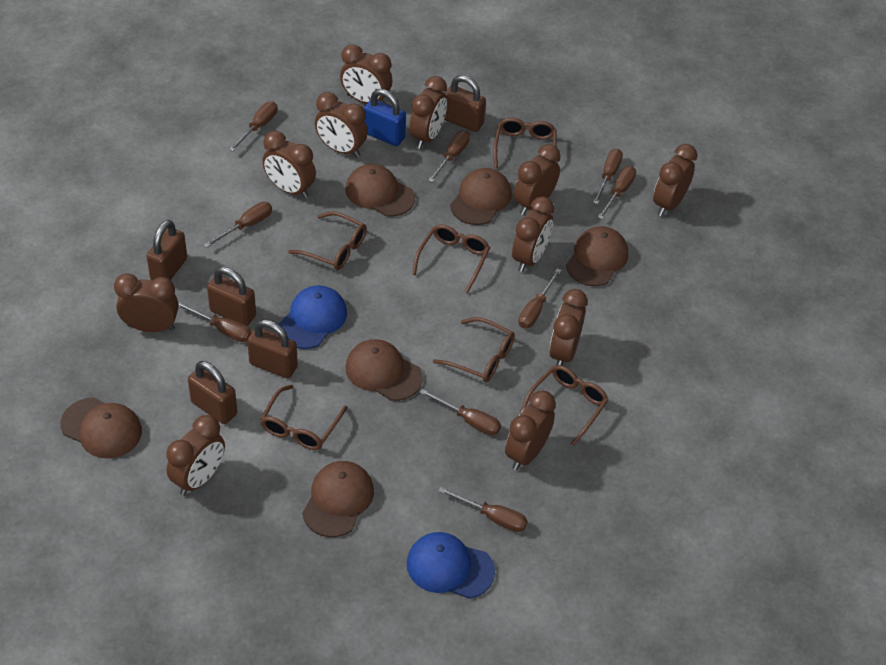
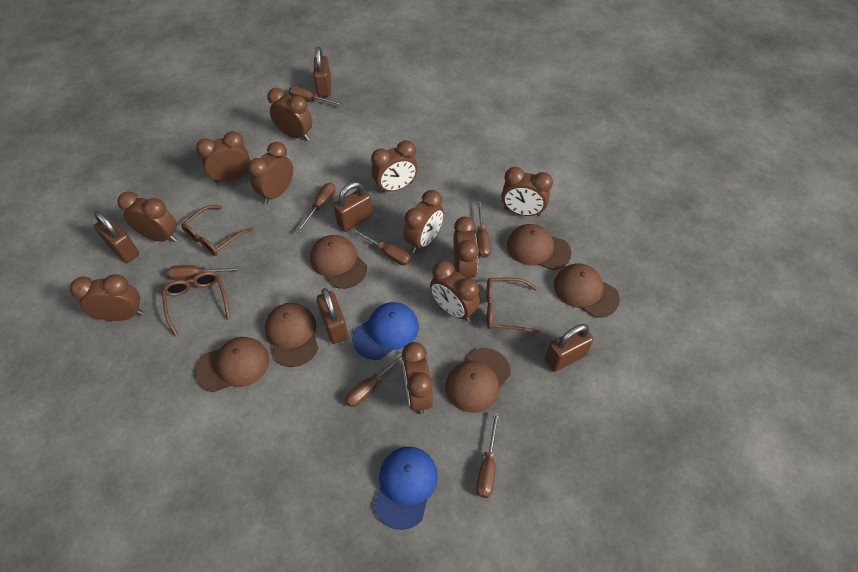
blue padlock: 1 -> 0
brown glasses: 6 -> 3
brown screwdriver: 9 -> 7

